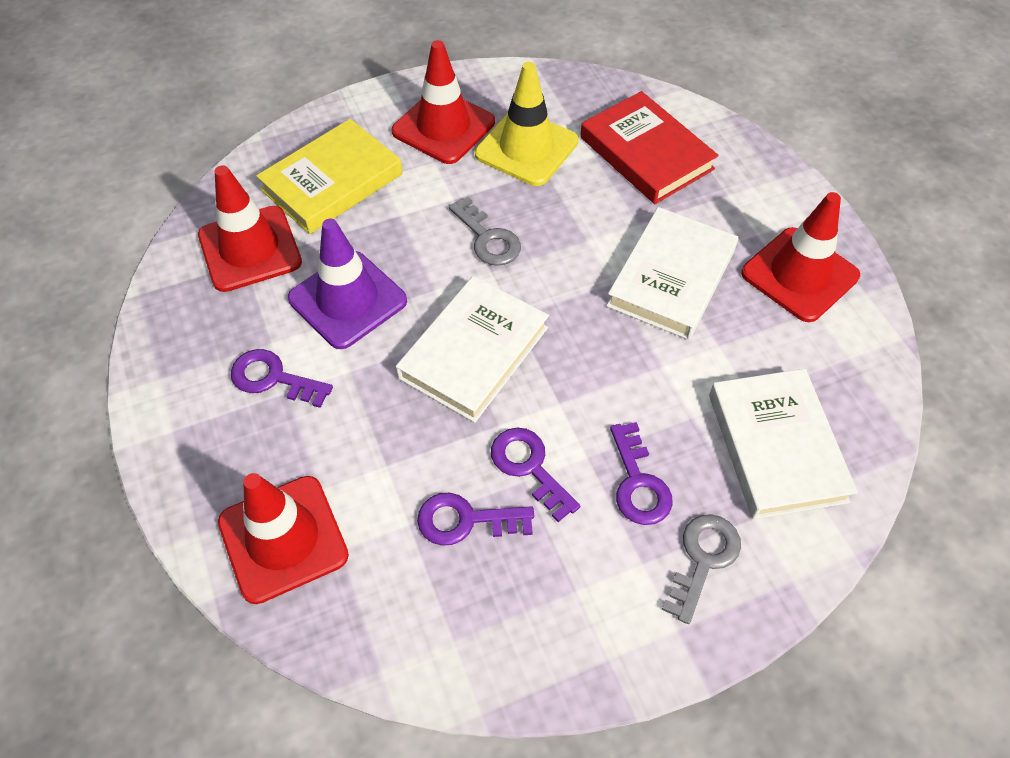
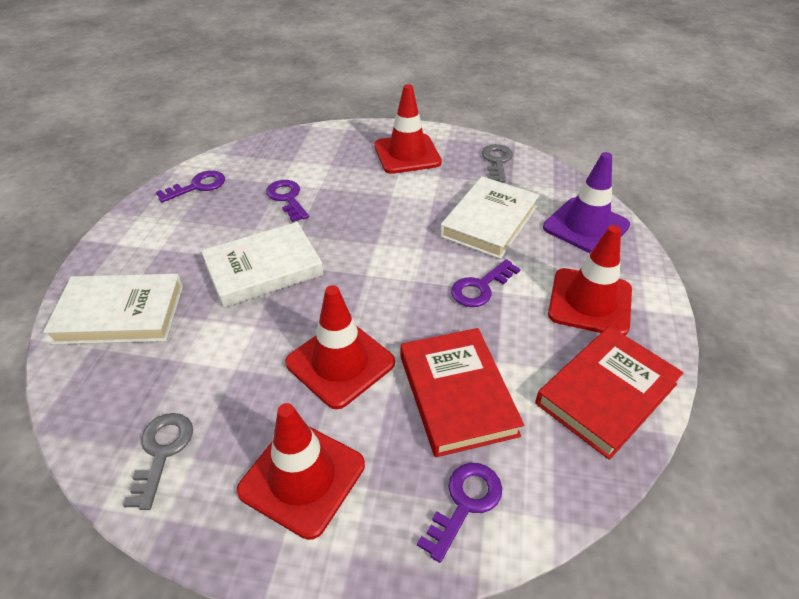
red book: 1 -> 2
yellow book: 1 -> 0
yellow traffic cone: 1 -> 0

